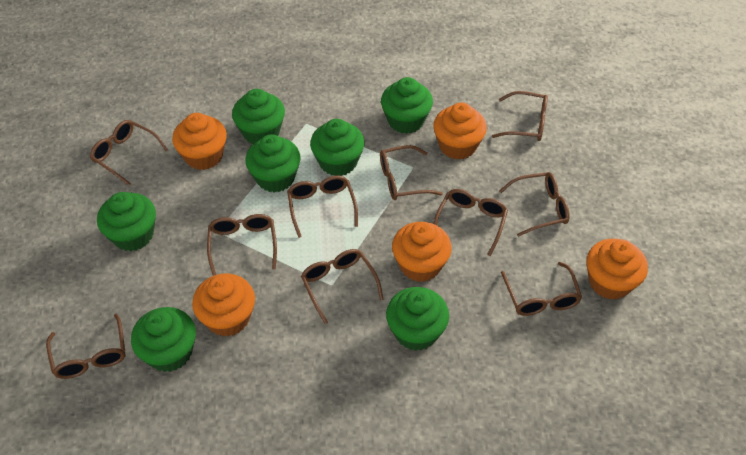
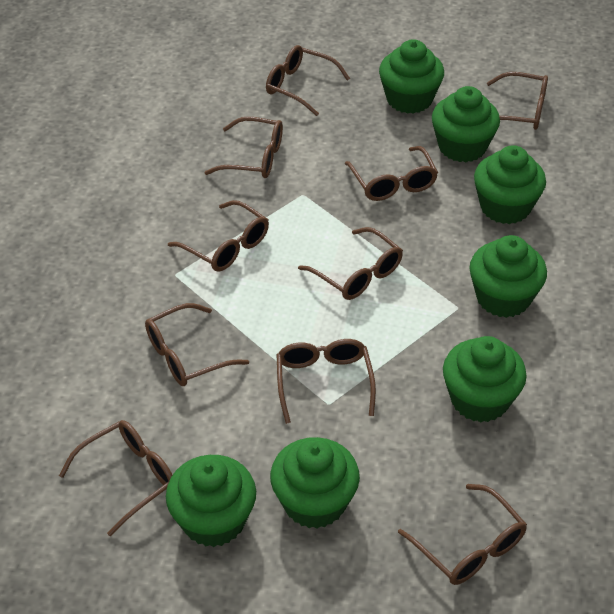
orange cupcake: 5 -> 0

